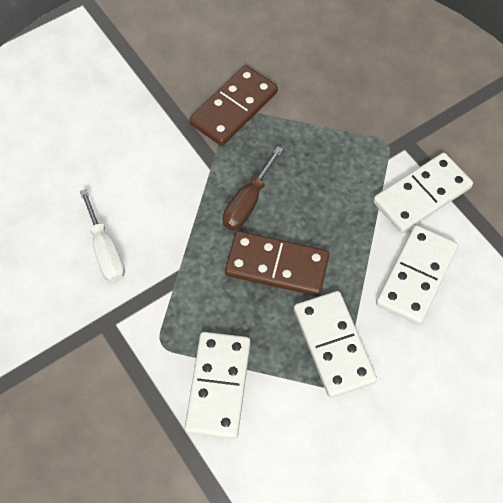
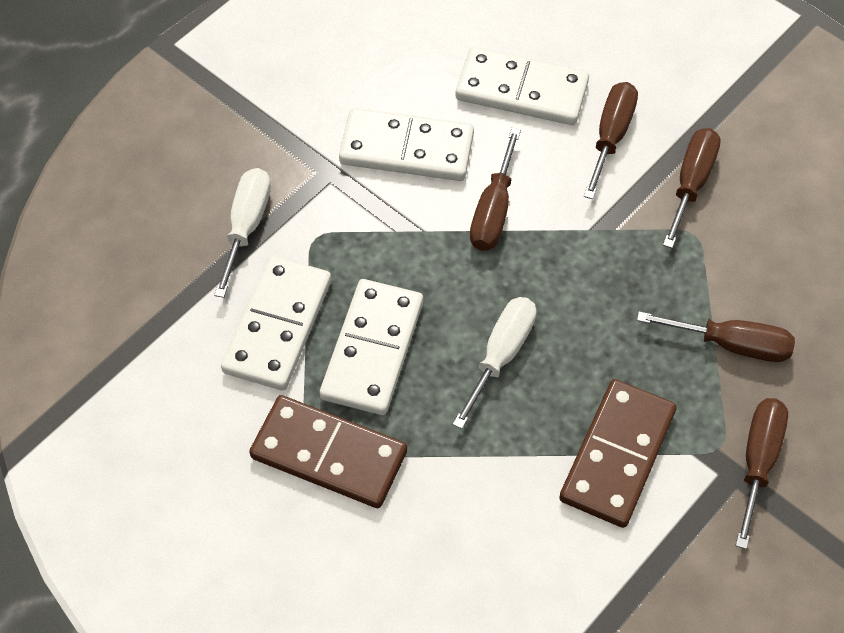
brown screwdriver: 1 -> 5
white screwdriver: 1 -> 2

